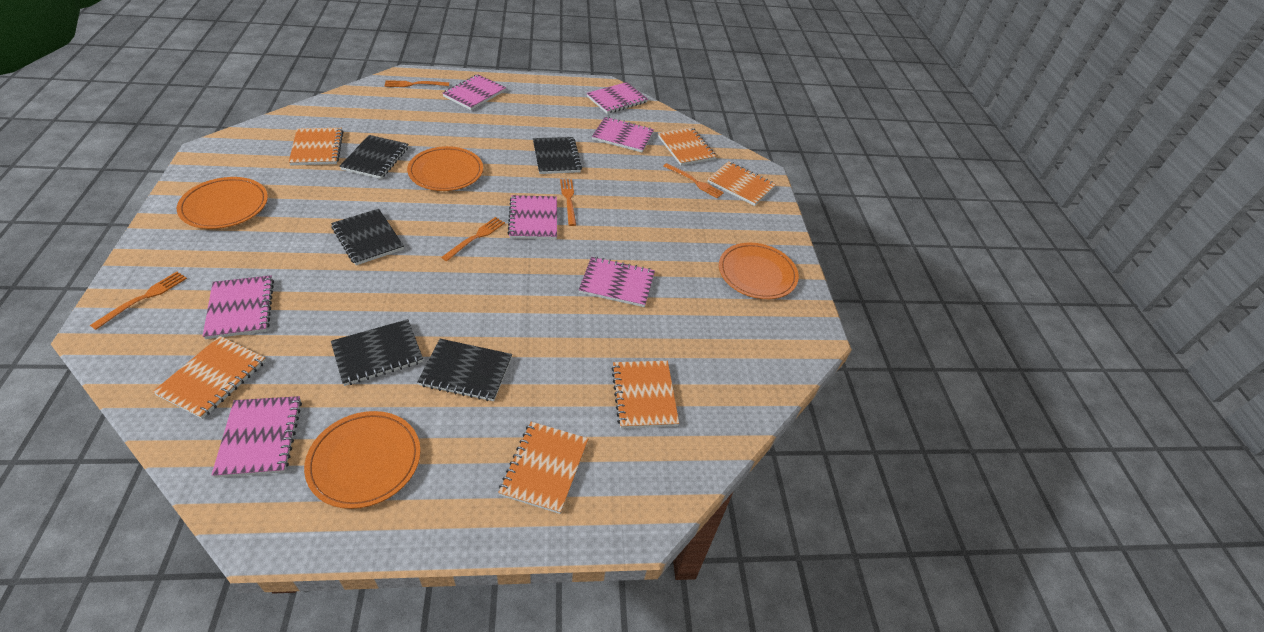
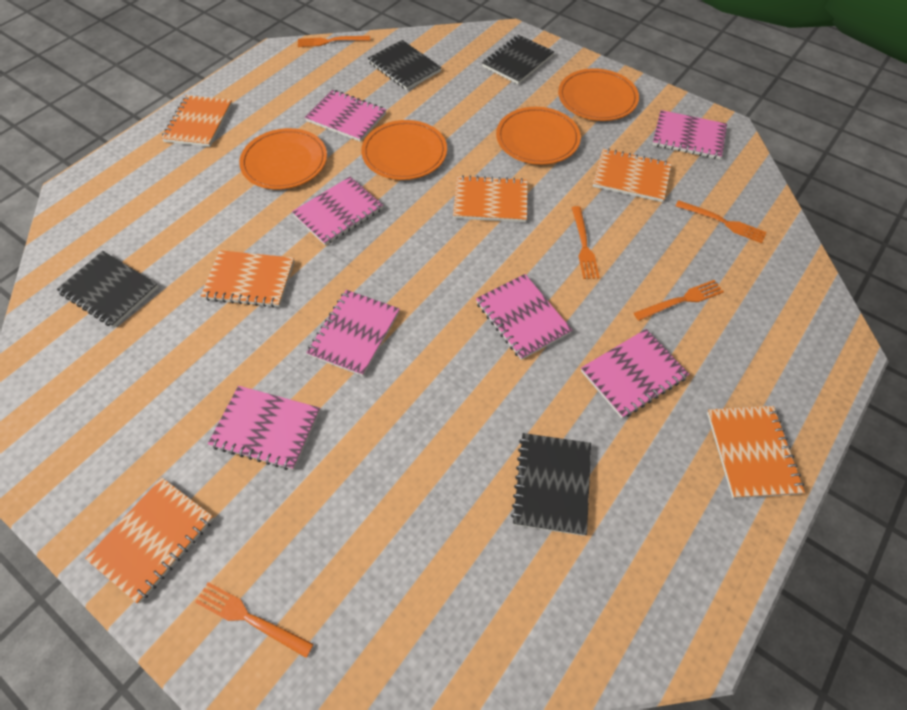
black notebook: 5 -> 4

